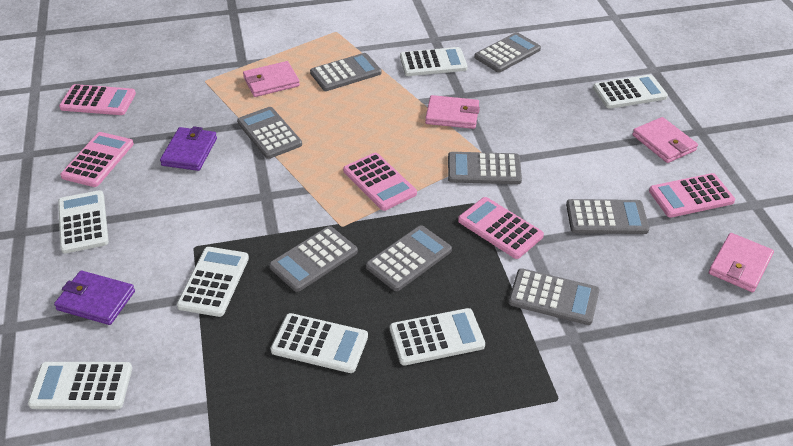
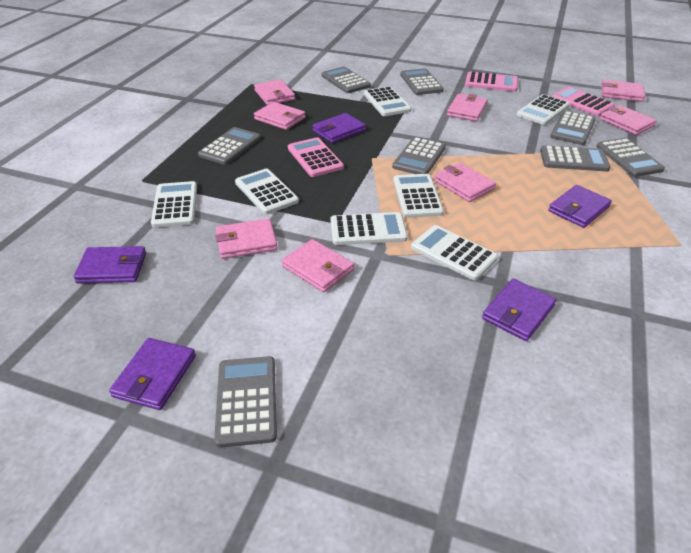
pink calculator: 5 -> 3
pink wallet: 4 -> 8
purple wallet: 2 -> 5

